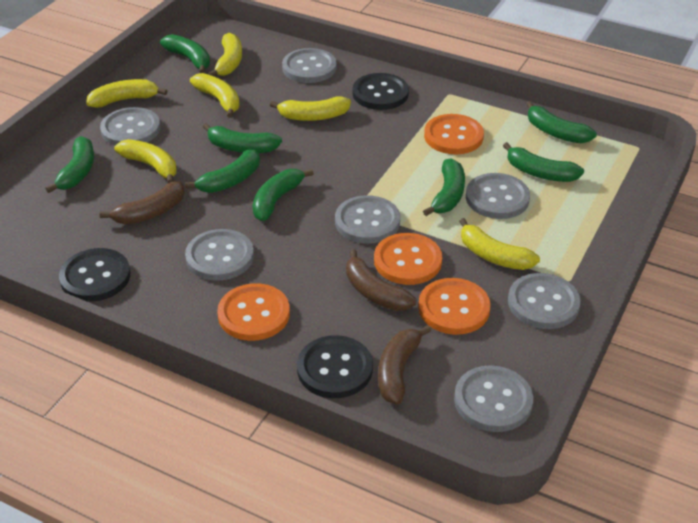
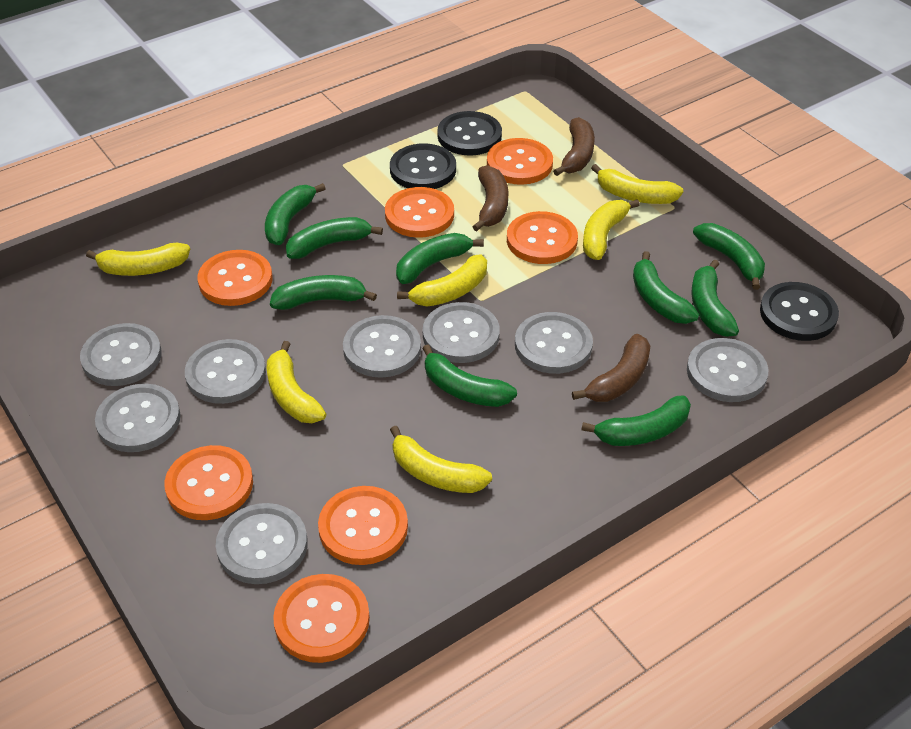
green banana: 8 -> 9
grey button: 7 -> 8
orange button: 4 -> 7

